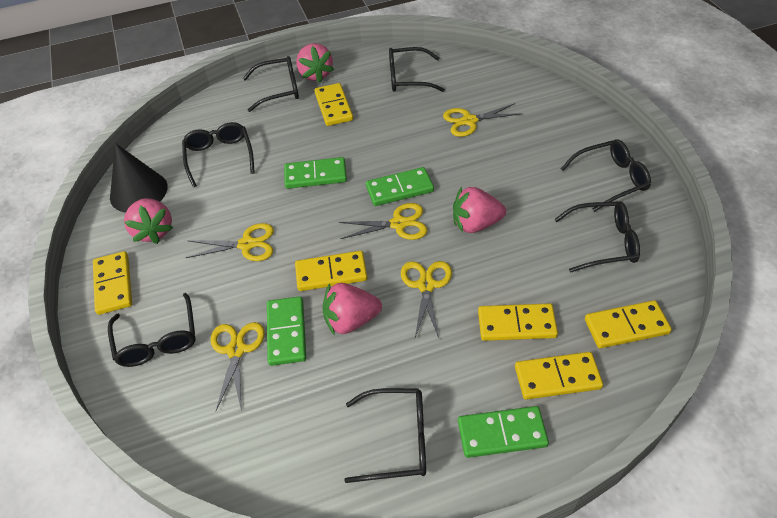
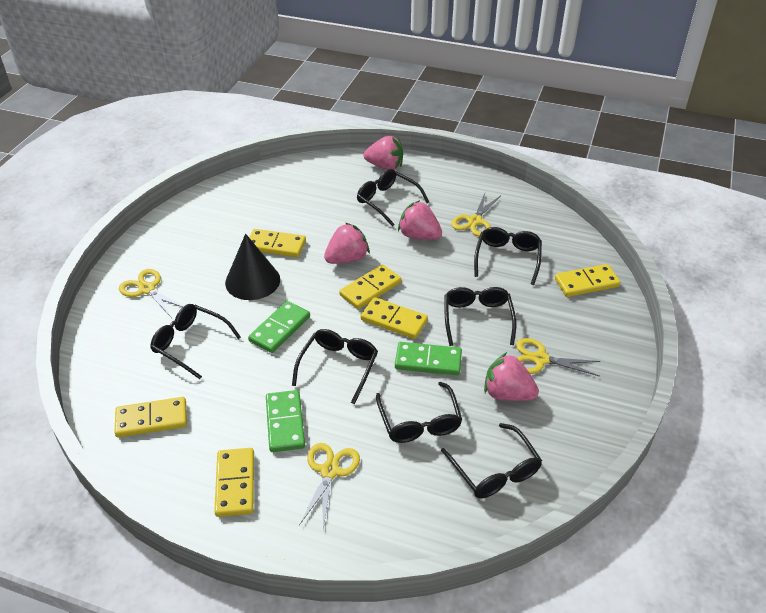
green domino: 4 -> 3
yellow scissors: 5 -> 4

